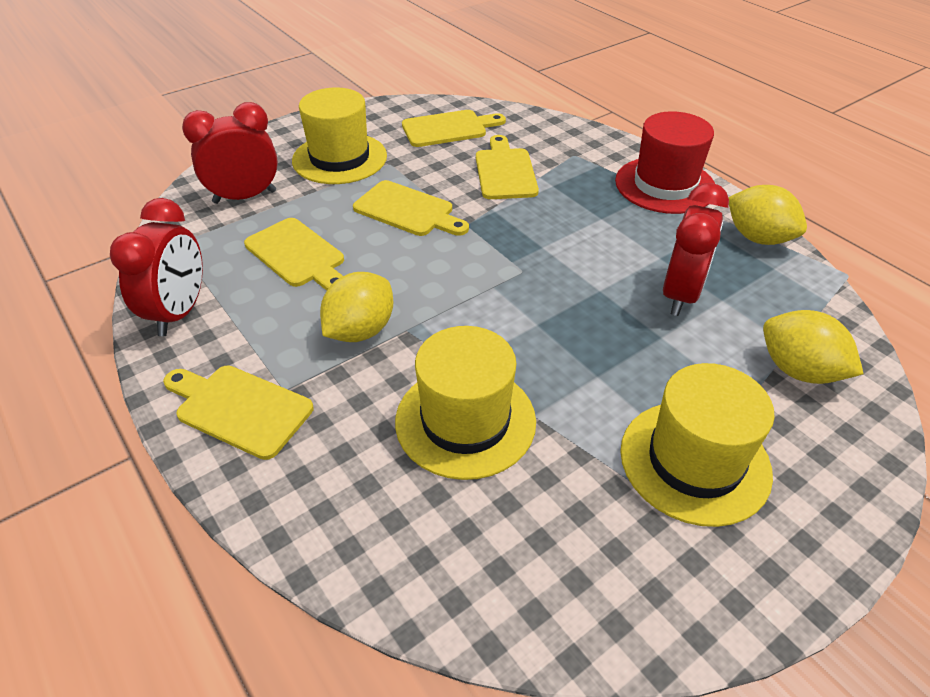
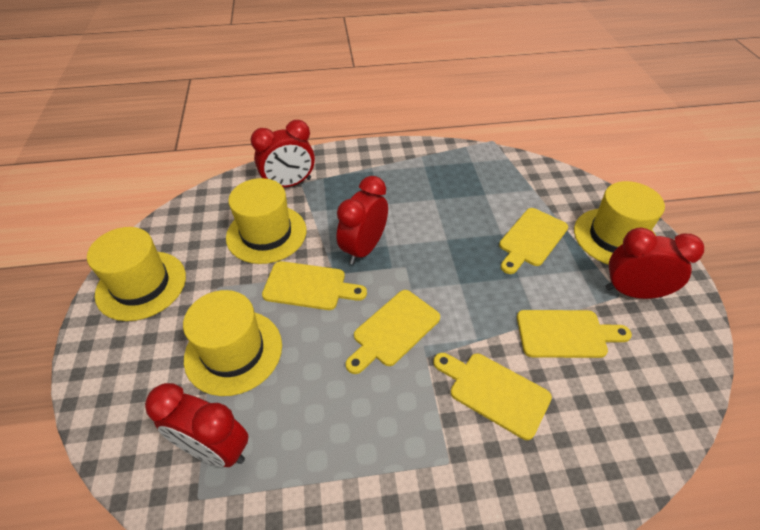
red clock: 3 -> 4
red hat: 1 -> 0
yellow hat: 3 -> 4
yellow lemon: 3 -> 0

